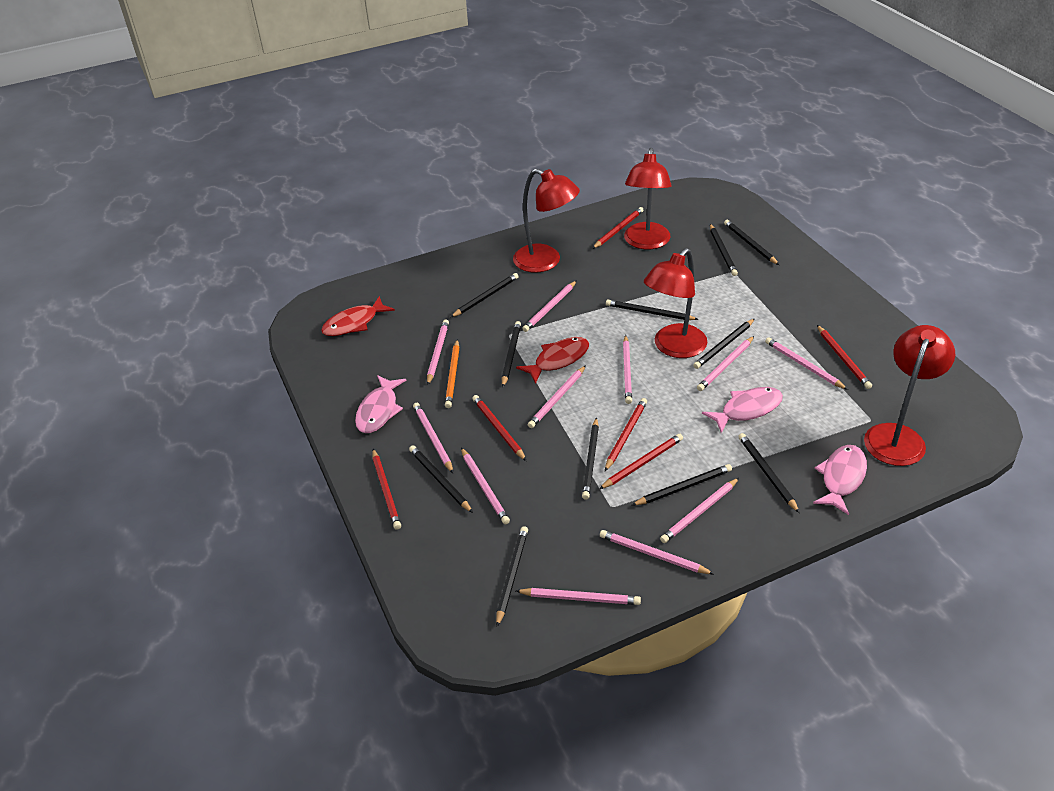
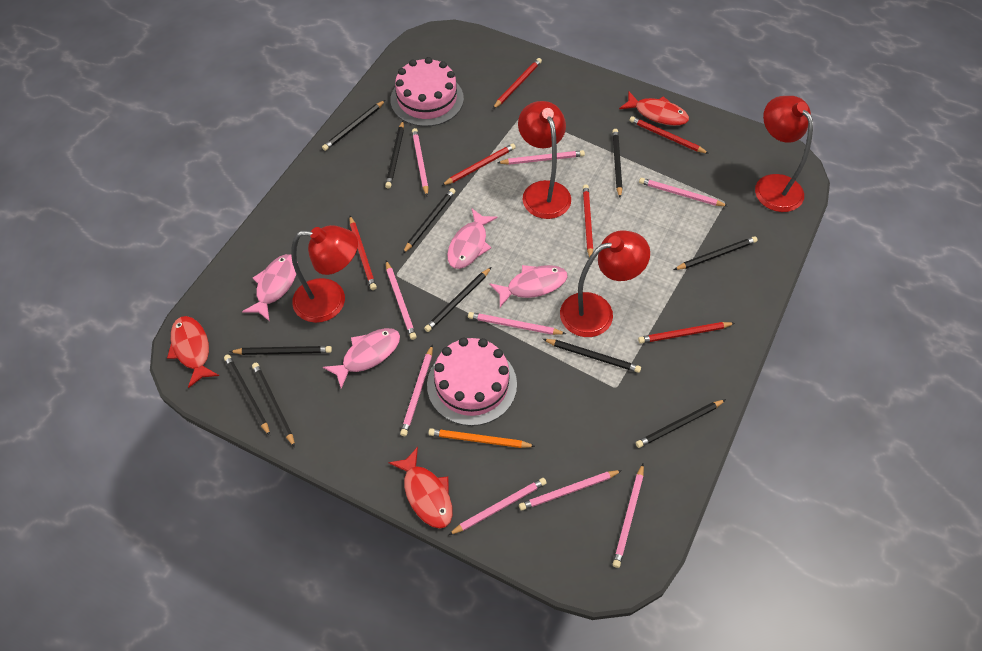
pink cake: 0 -> 2
pink fish: 3 -> 4
pink pencil: 11 -> 9
red fish: 2 -> 3

